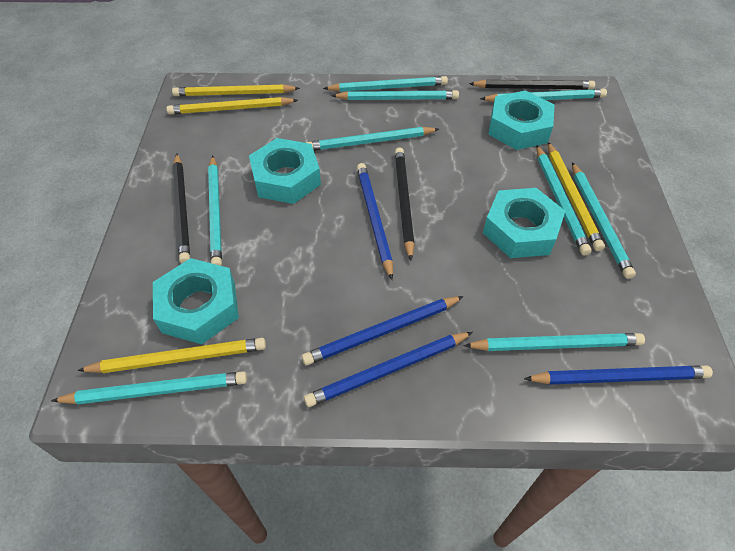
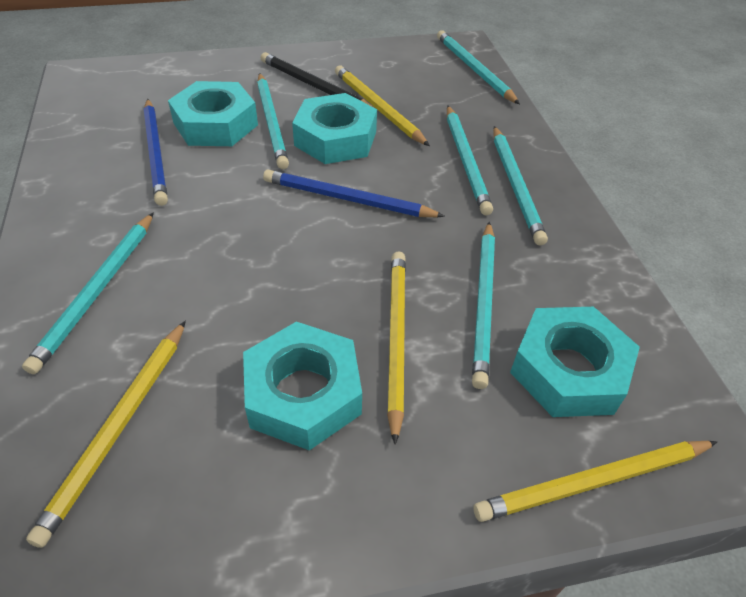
black pencil: 3 -> 1
blue pencil: 4 -> 2
turquoise pencil: 9 -> 6

